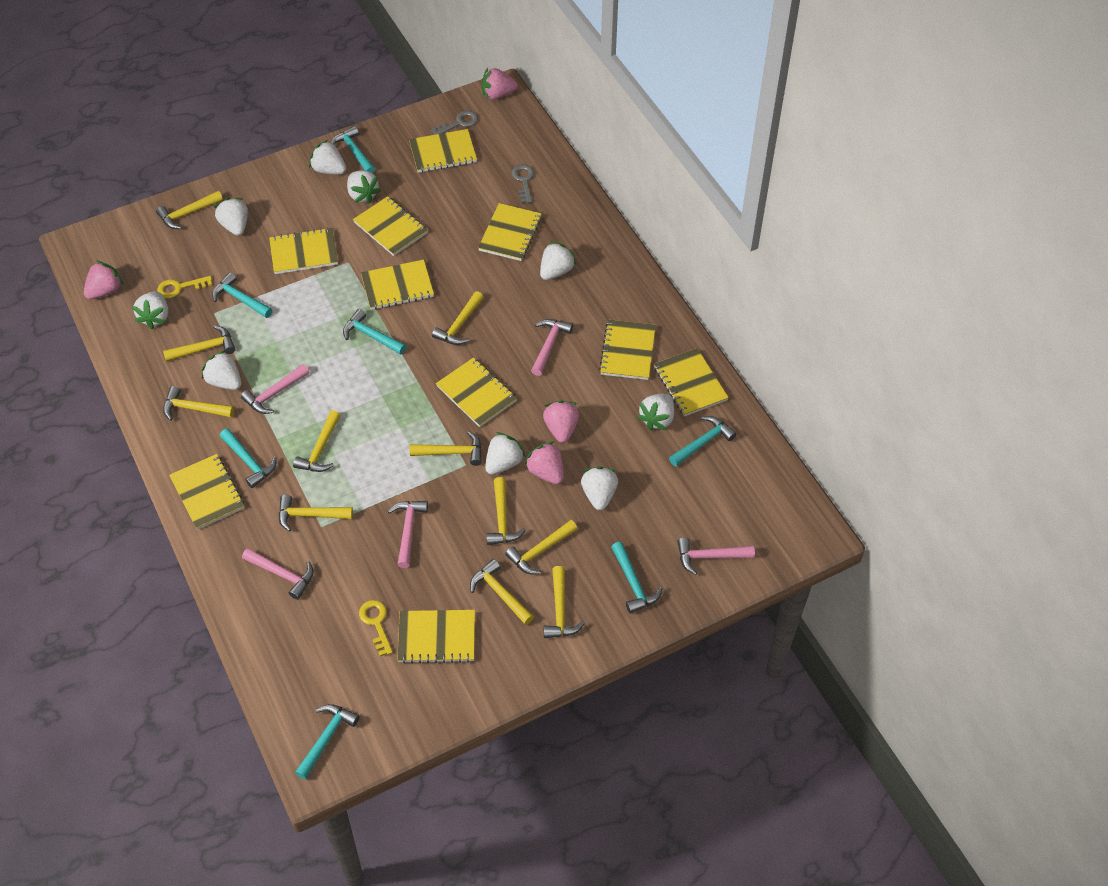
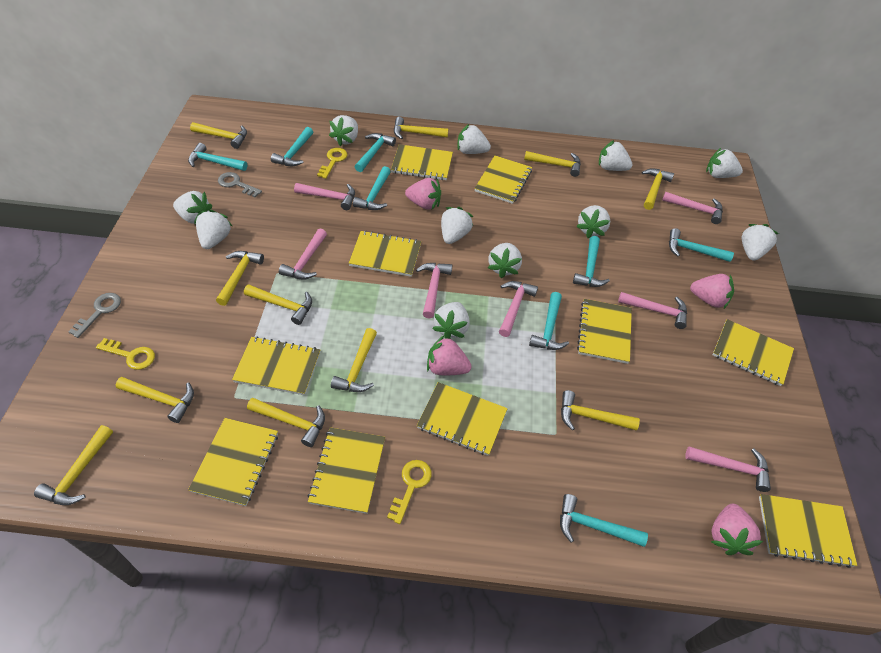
pink hammer: 5 -> 7
turquoise hammer: 7 -> 8
white strawberry: 9 -> 11
yellow key: 2 -> 3

